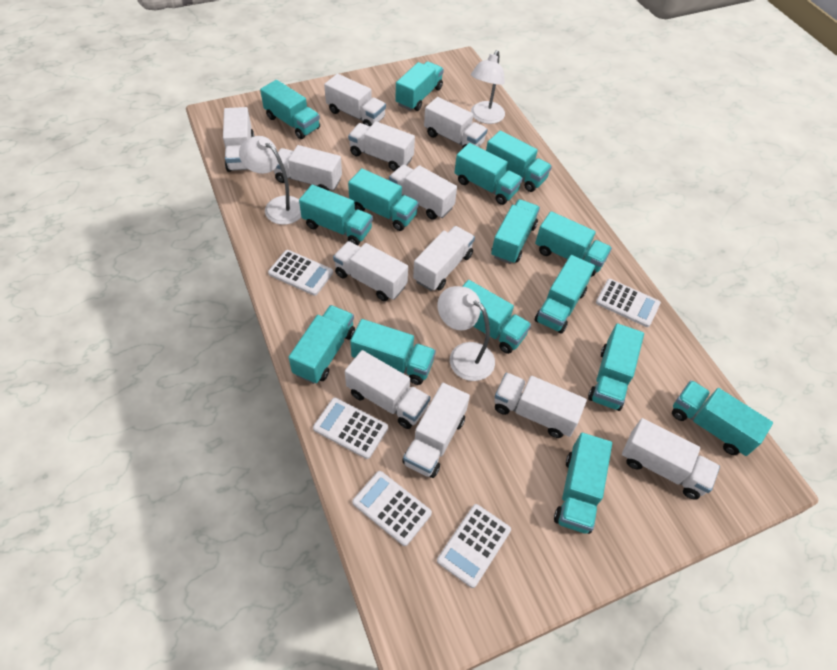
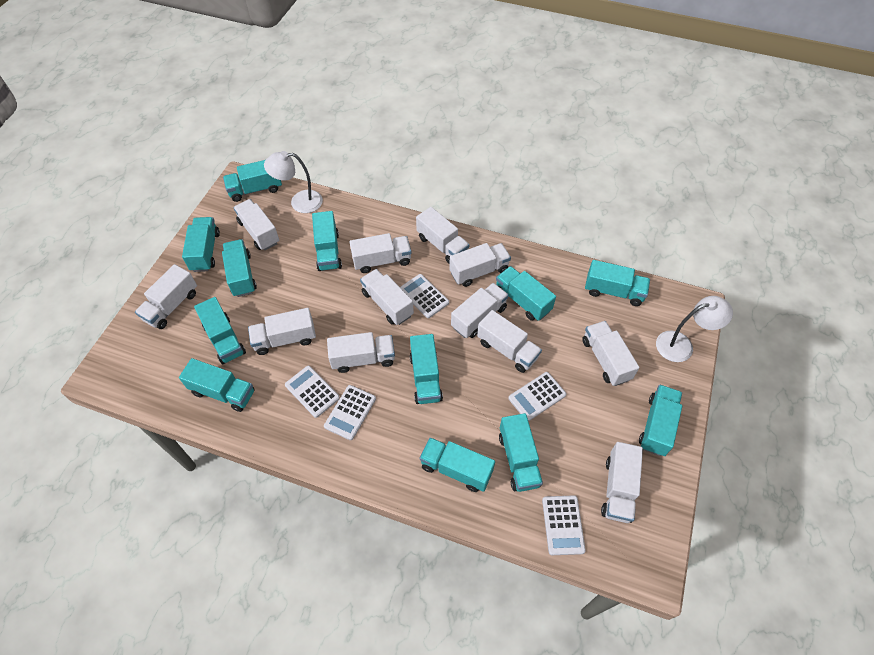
turquoise truck: 15 -> 12
white lamp: 3 -> 2

